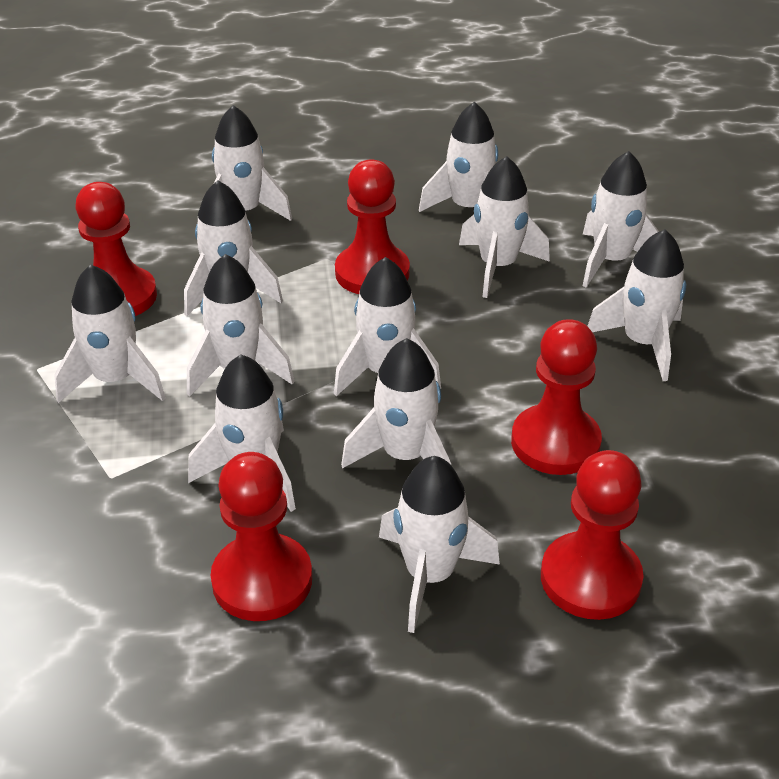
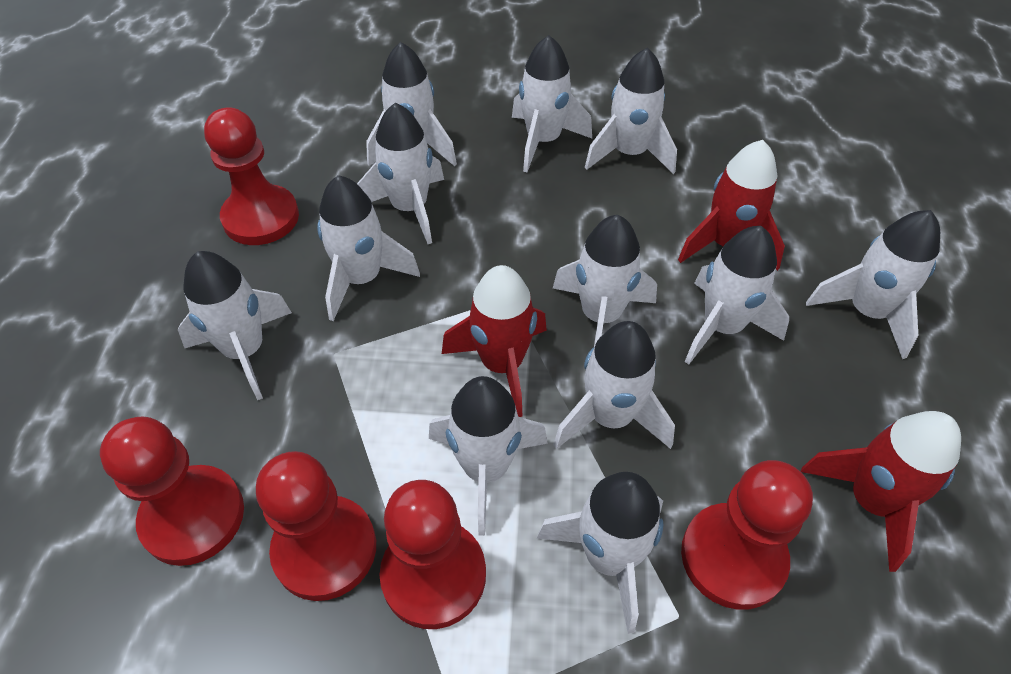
red rocket: 0 -> 3

